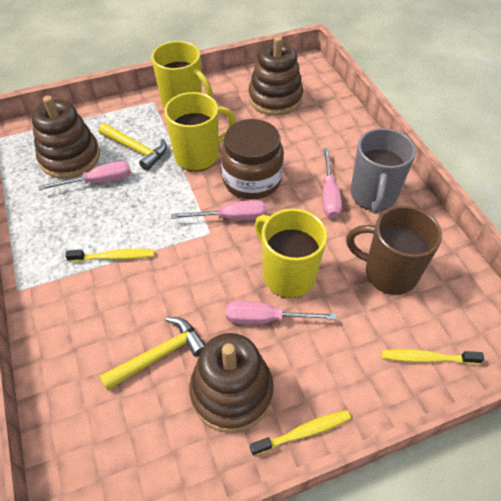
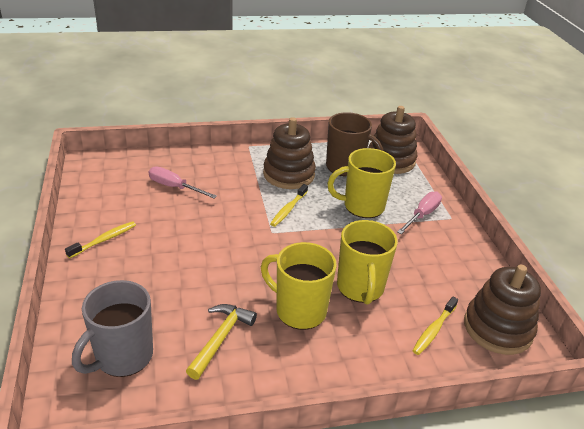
brown jar: 1 -> 0
pink screwdriver: 4 -> 2
yellow hammer: 2 -> 1

